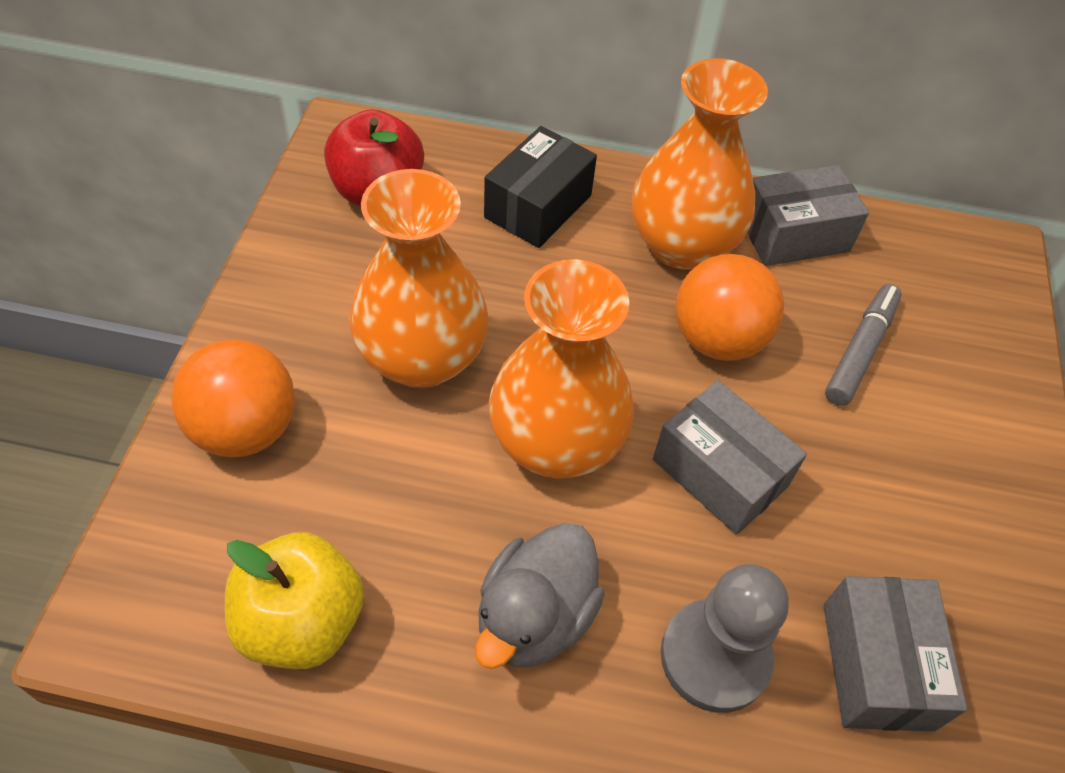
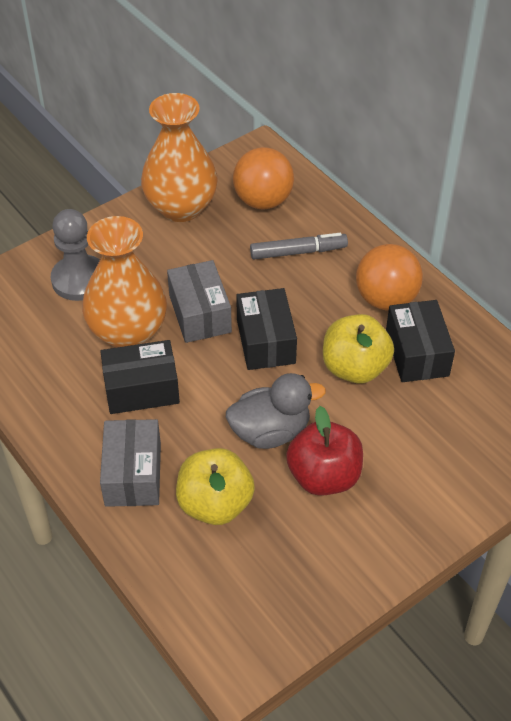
black box: 1 -> 3
grey box: 3 -> 2
orange vase: 3 -> 2
yellow apple: 1 -> 2

